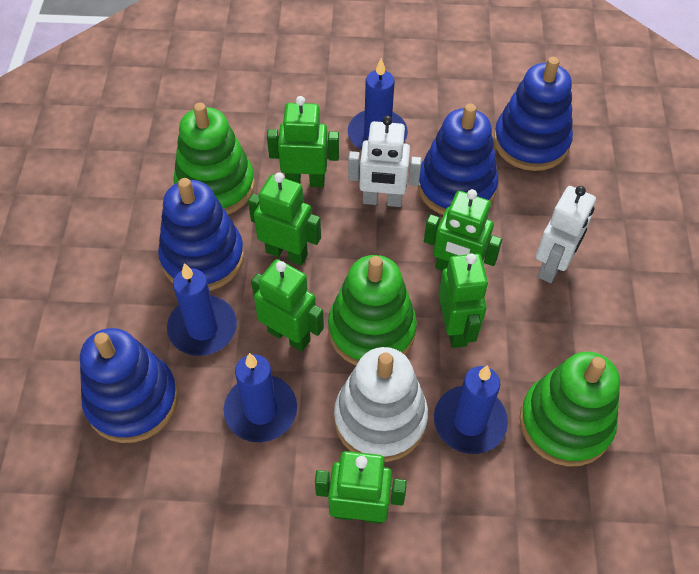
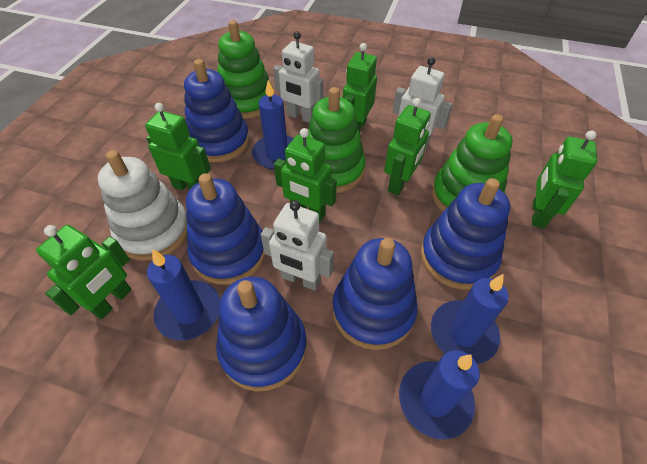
blue stacking toy: 4 -> 5
white robot: 2 -> 3

